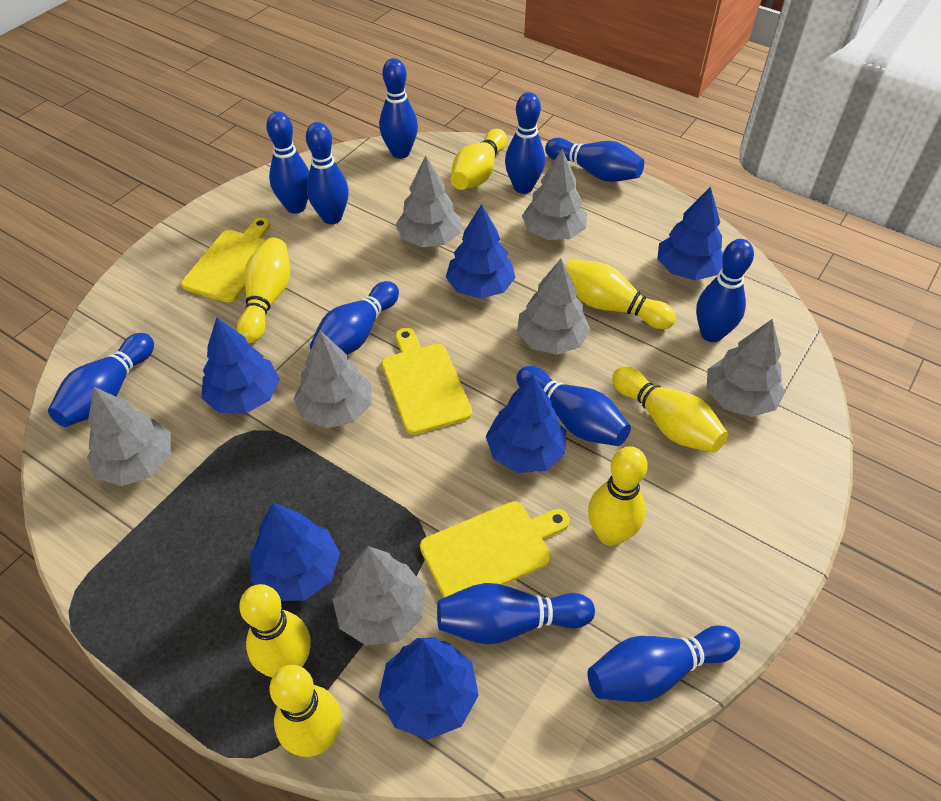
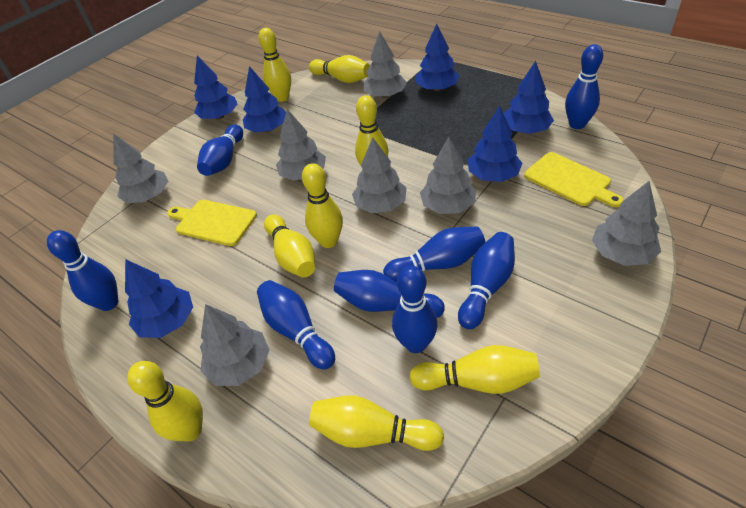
blue bowling pin: 11 -> 8
yellow bowling pin: 7 -> 8
yellow cutting board: 3 -> 2

